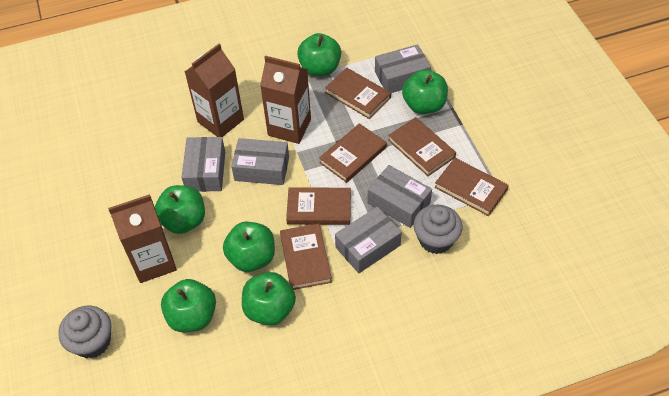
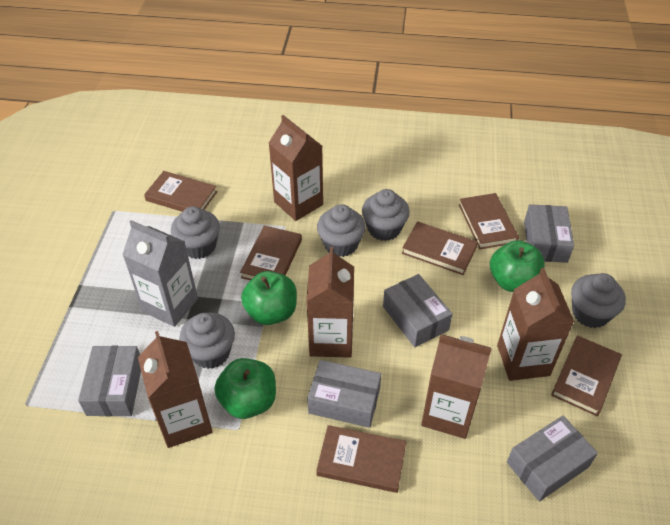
brown carton: 3 -> 5
green apple: 6 -> 3
grey carton: 0 -> 1
grey cupcake: 2 -> 5

